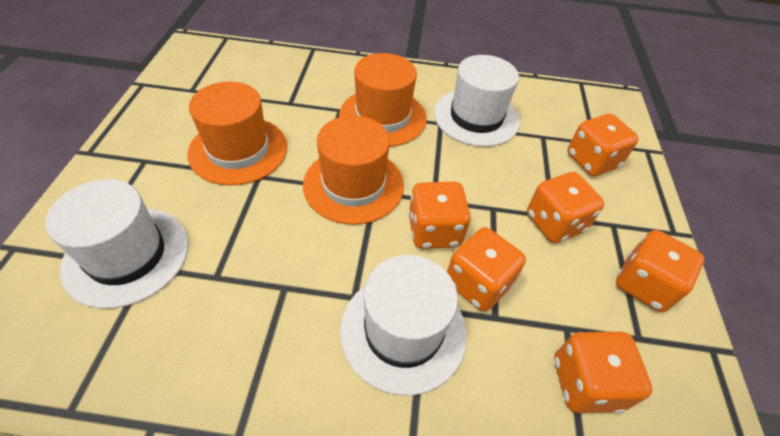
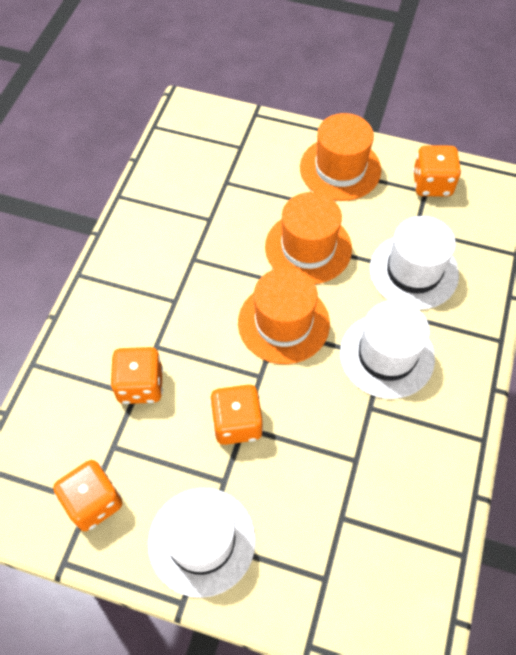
orange dice: 6 -> 4

